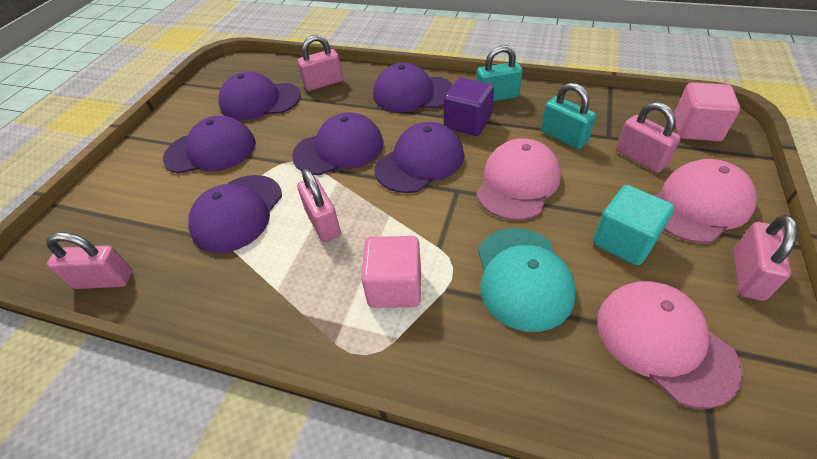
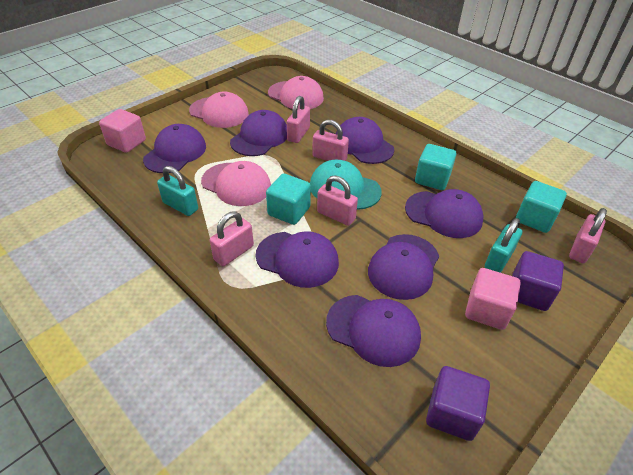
purple cap: 6 -> 7
purple cube: 1 -> 2
turquoise cube: 1 -> 3

